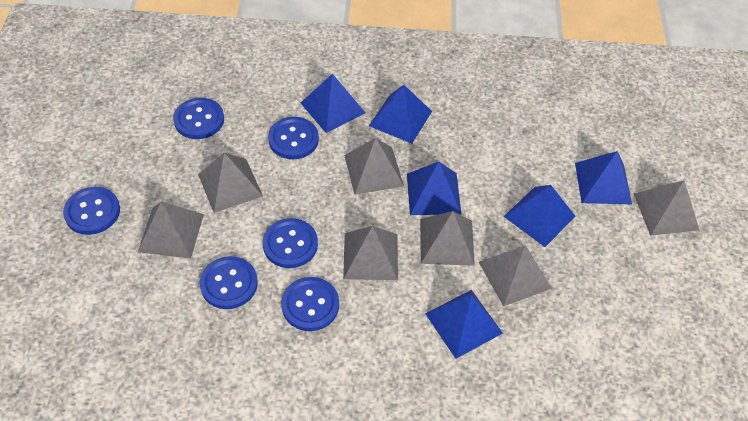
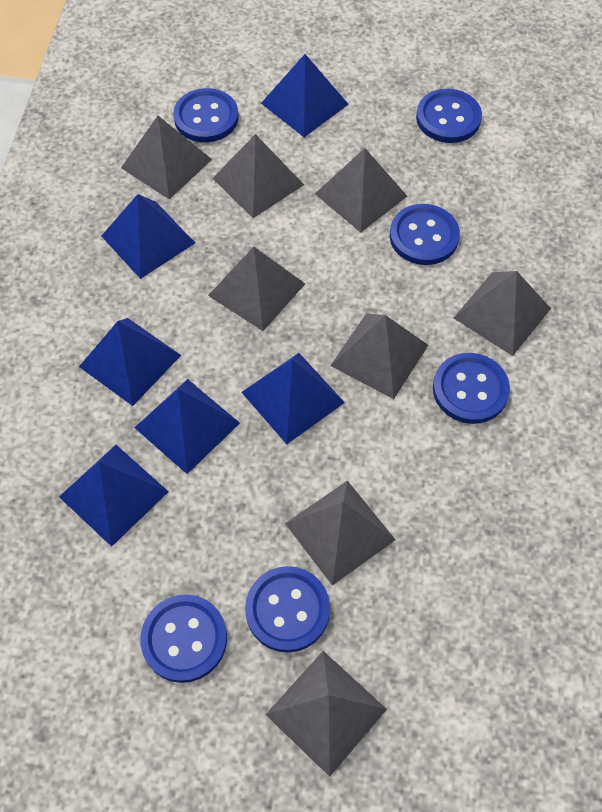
grey pyramid: 7 -> 8

